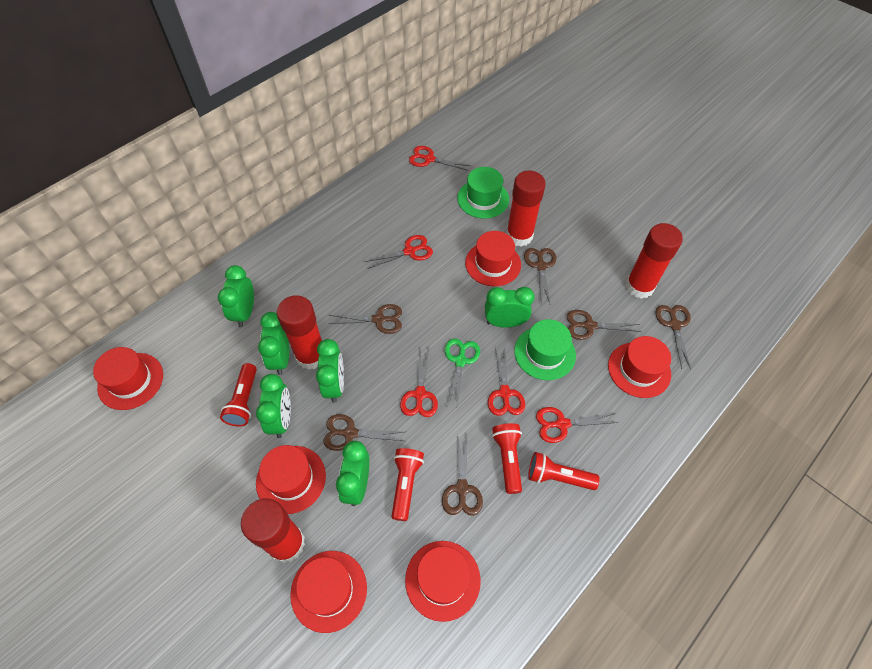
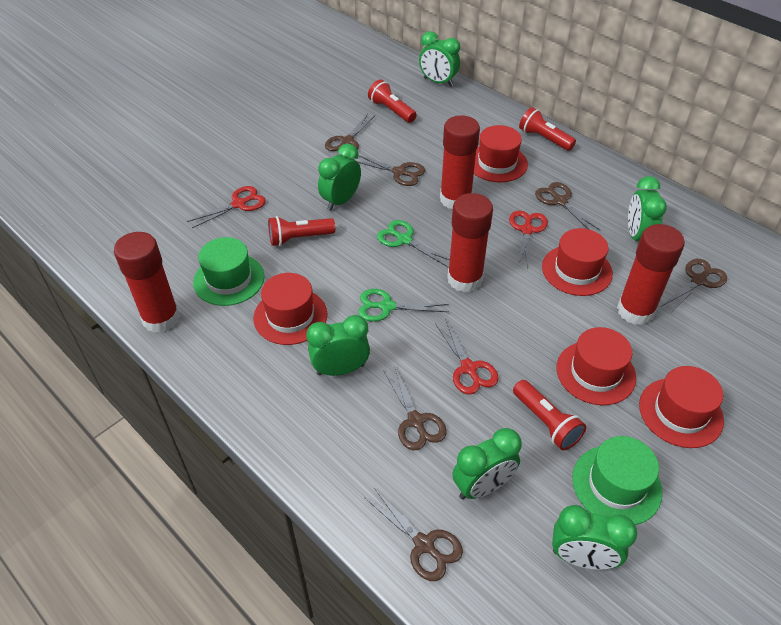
green scissors: 1 -> 2
red hat: 6 -> 5
red scissors: 5 -> 3

